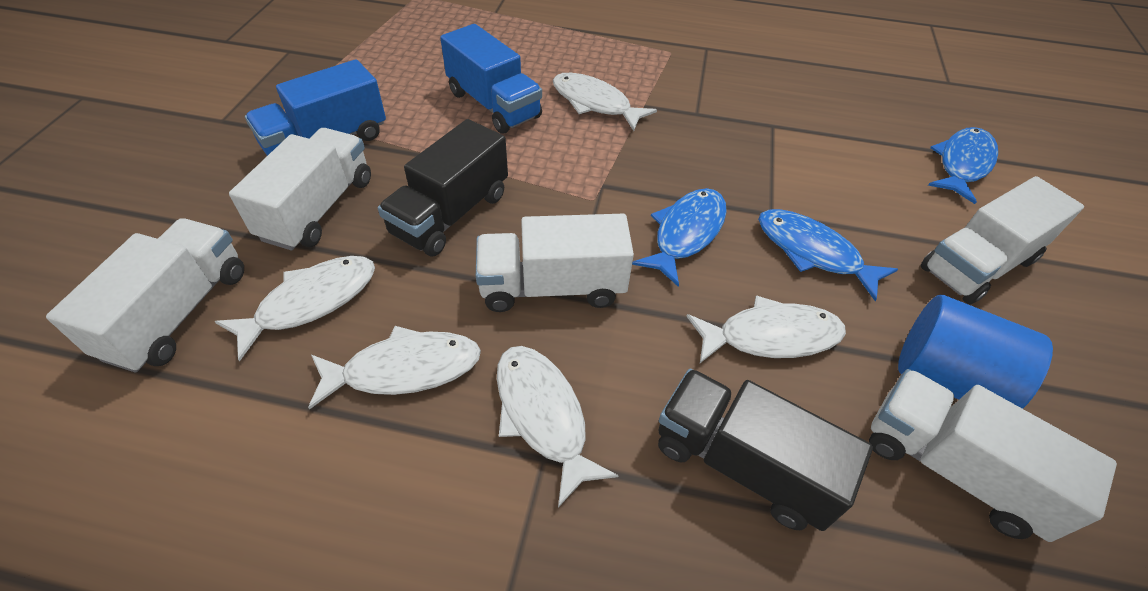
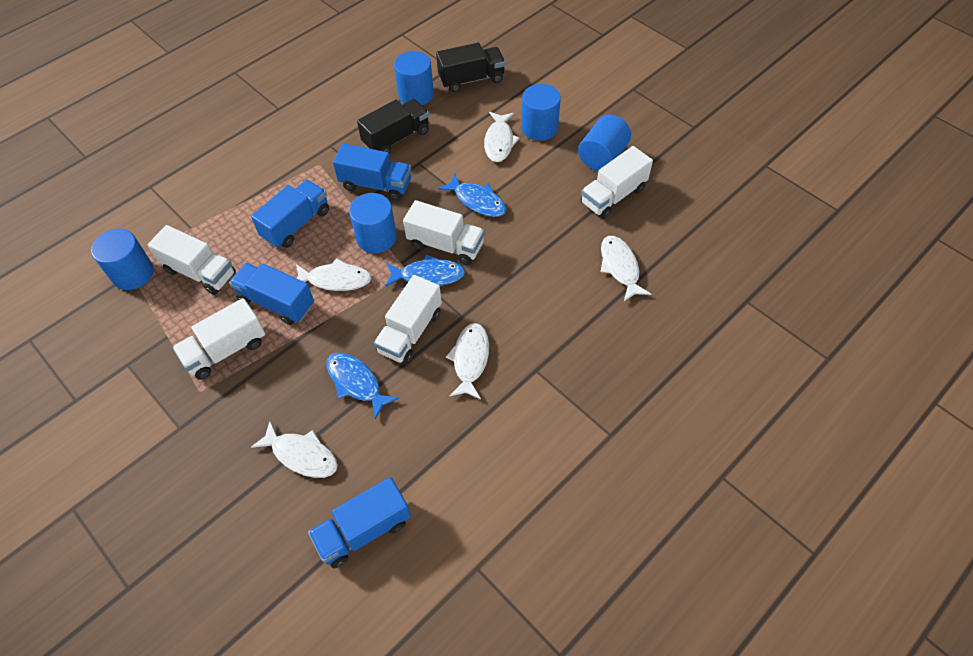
blue cylinder: 1 -> 5
blue truck: 2 -> 4

